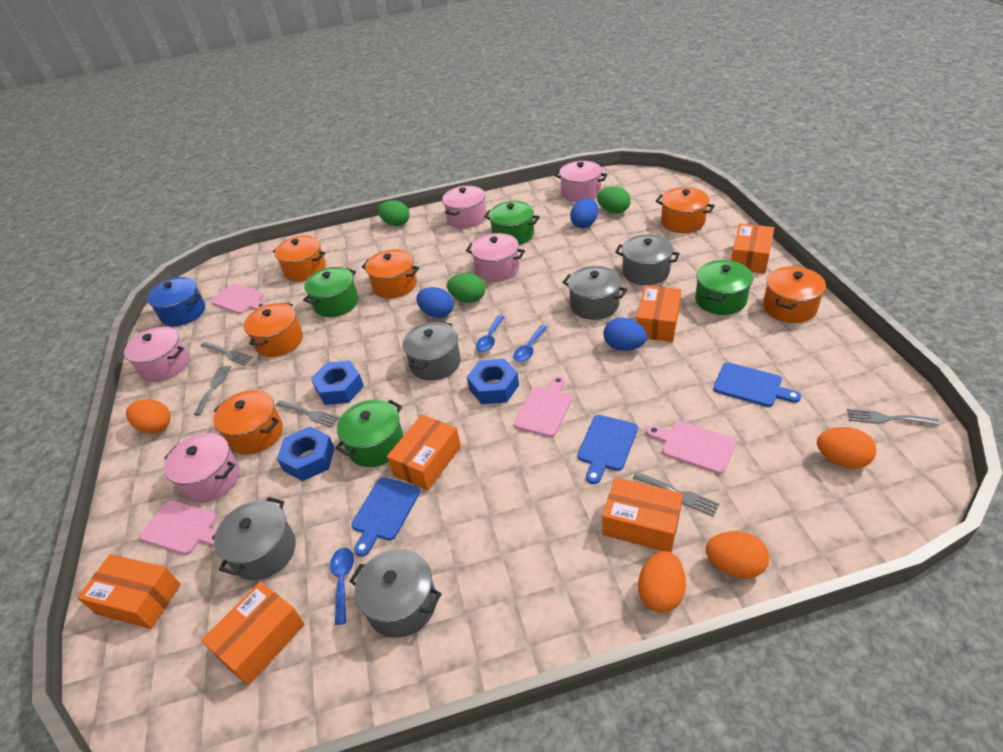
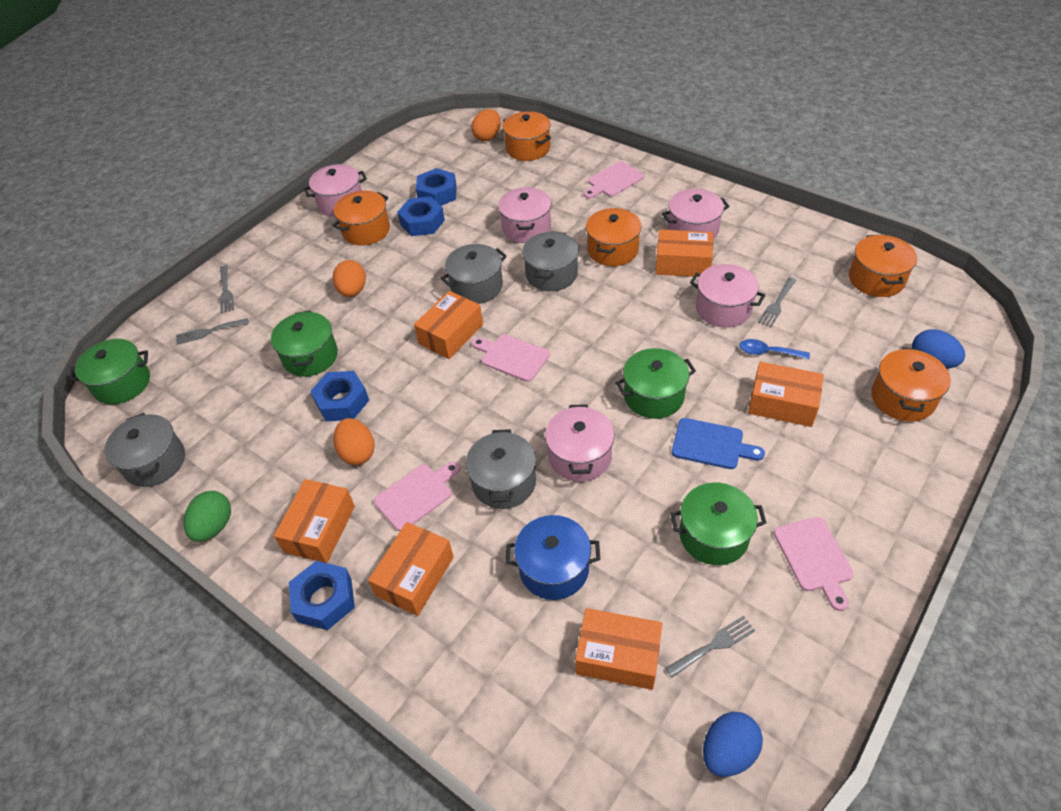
blue cutting board: 3 -> 1
blue egg: 3 -> 2
blue nut: 3 -> 4
blue spoon: 3 -> 1
green egg: 3 -> 1
grey fork: 5 -> 4
grey pot: 5 -> 4
orange egg: 4 -> 3
orange pot: 6 -> 5

